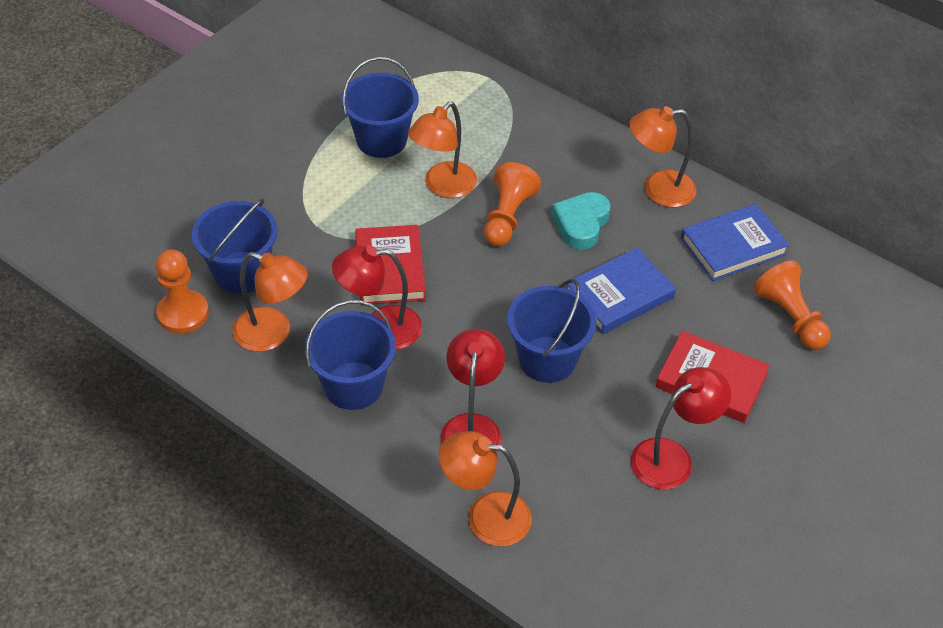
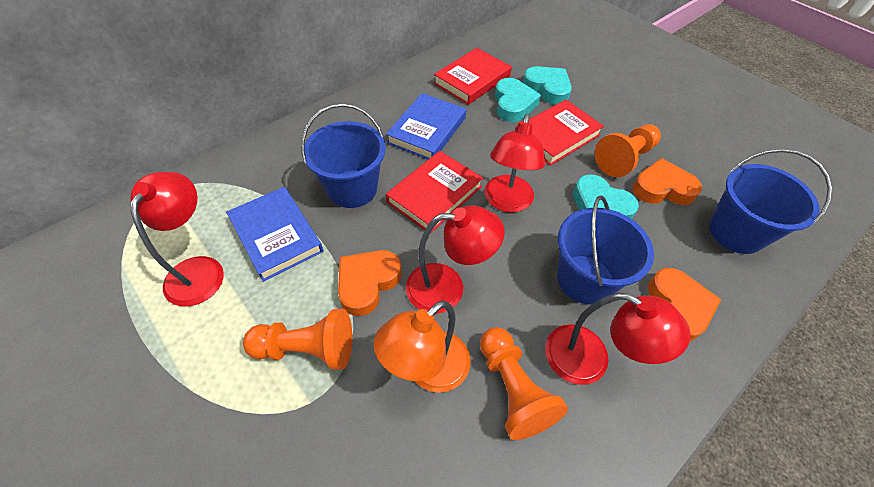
blue bucket: 4 -> 3
orange heart: 0 -> 3
orange lamp: 4 -> 1
red book: 2 -> 3
red lamp: 3 -> 4
turquoise heart: 1 -> 3

